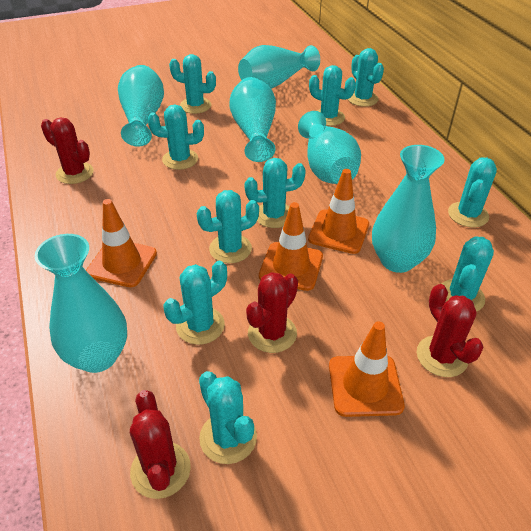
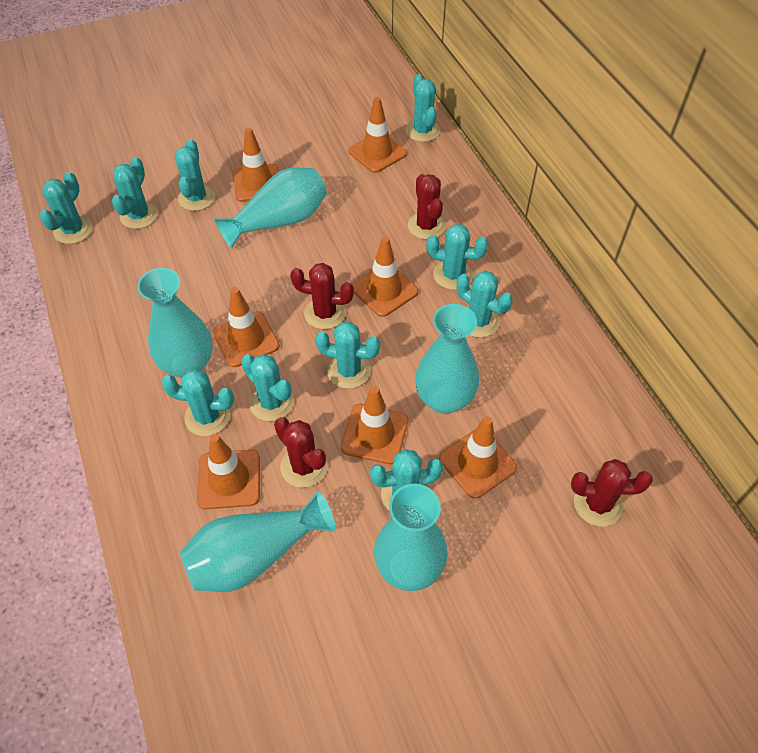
orange traffic cone: 4 -> 7
turquoise vase: 6 -> 5

